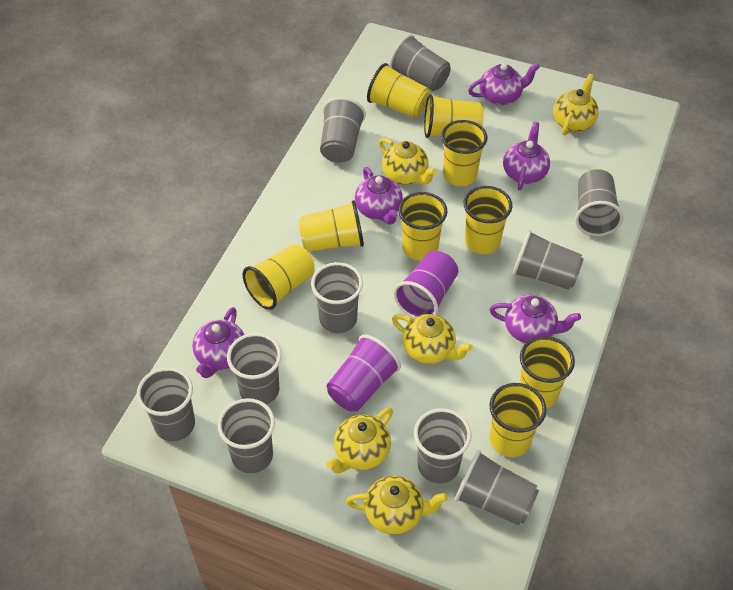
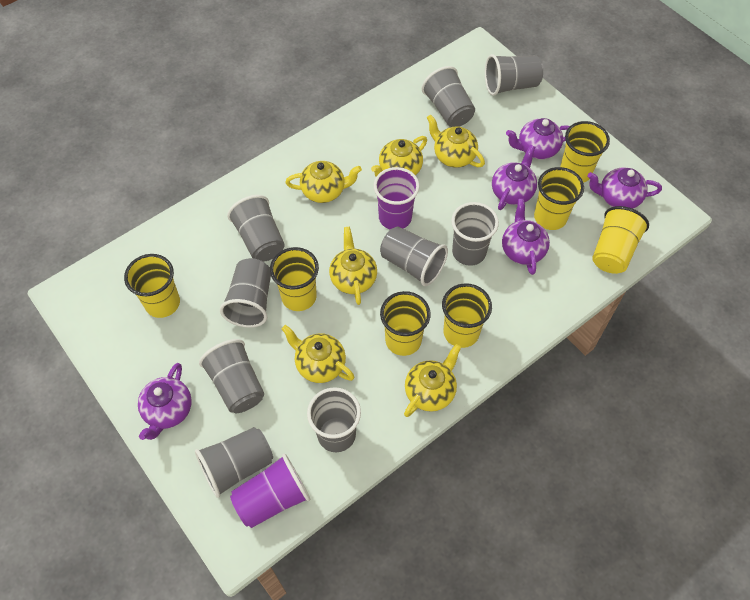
grey cup: 10 -> 9
yellow cup: 9 -> 7
yellow teapot: 5 -> 6

